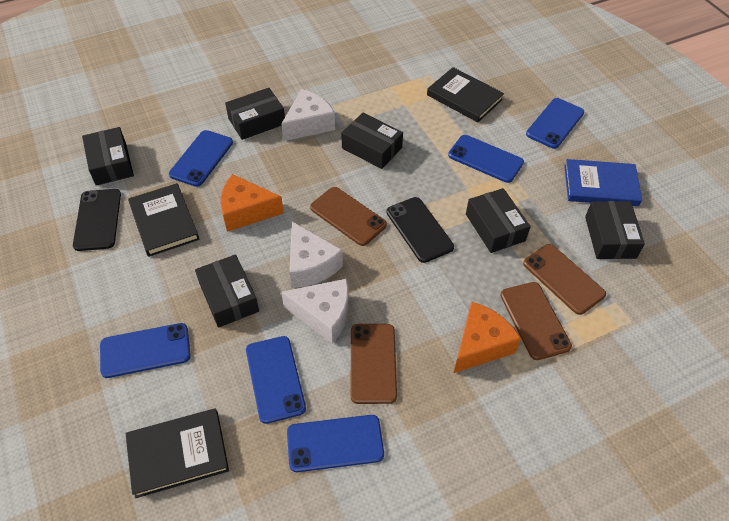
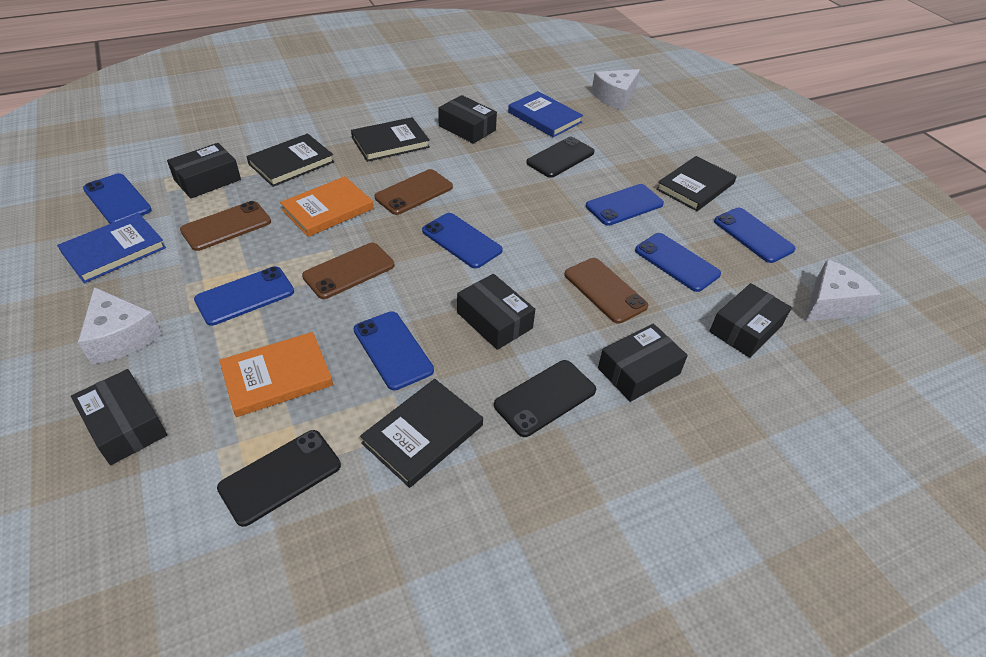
black book: 3 -> 4
black phone: 2 -> 3
blue book: 1 -> 2
blue phone: 6 -> 7
orange book: 0 -> 2
orange cheese: 2 -> 0

